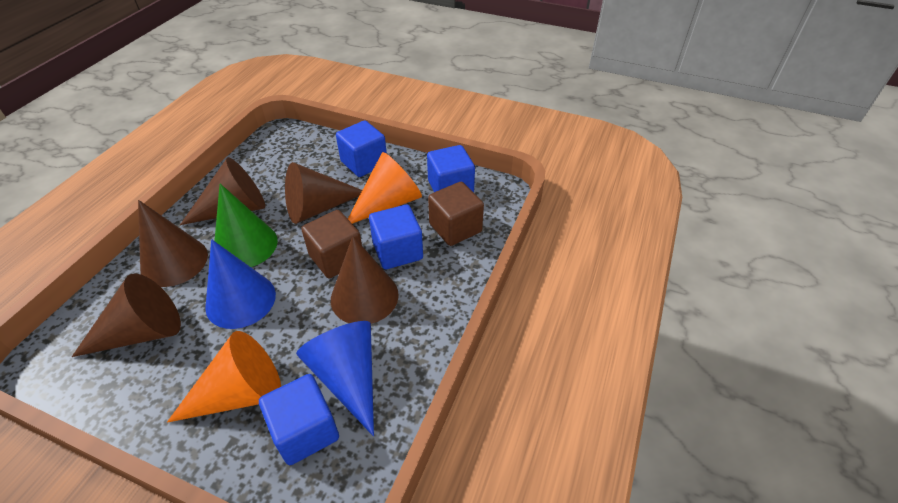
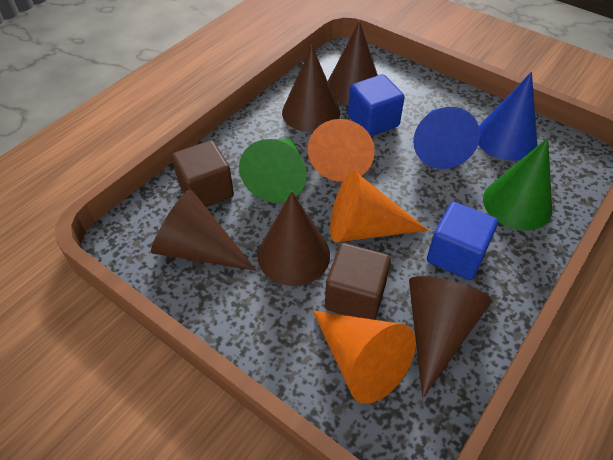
blue cube: 4 -> 2
green cone: 1 -> 2
orange cone: 2 -> 3

